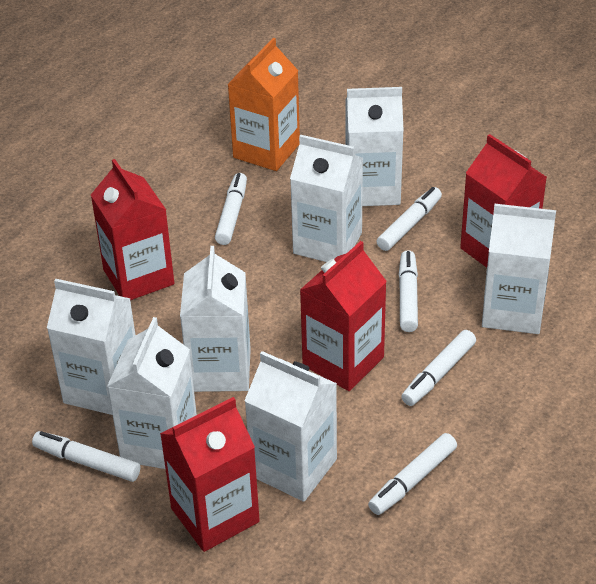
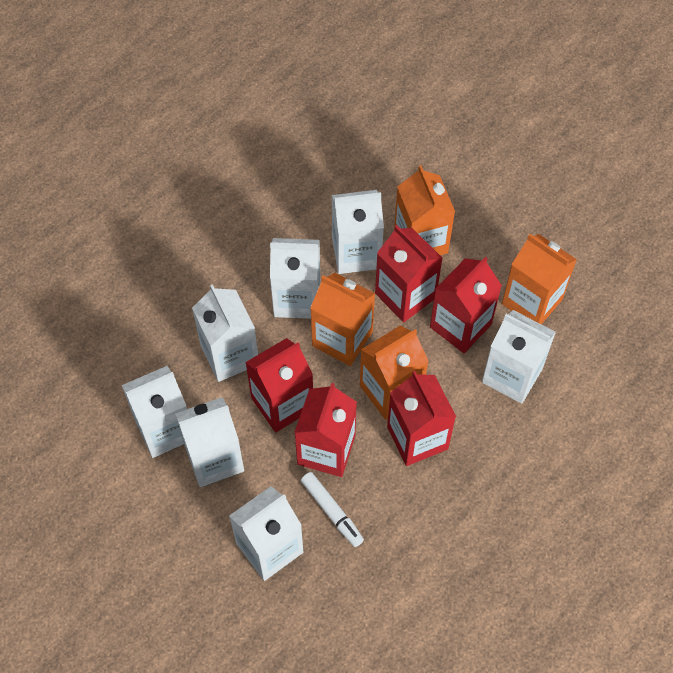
orange carton: 1 -> 4
red carton: 4 -> 5
white marker: 6 -> 1

